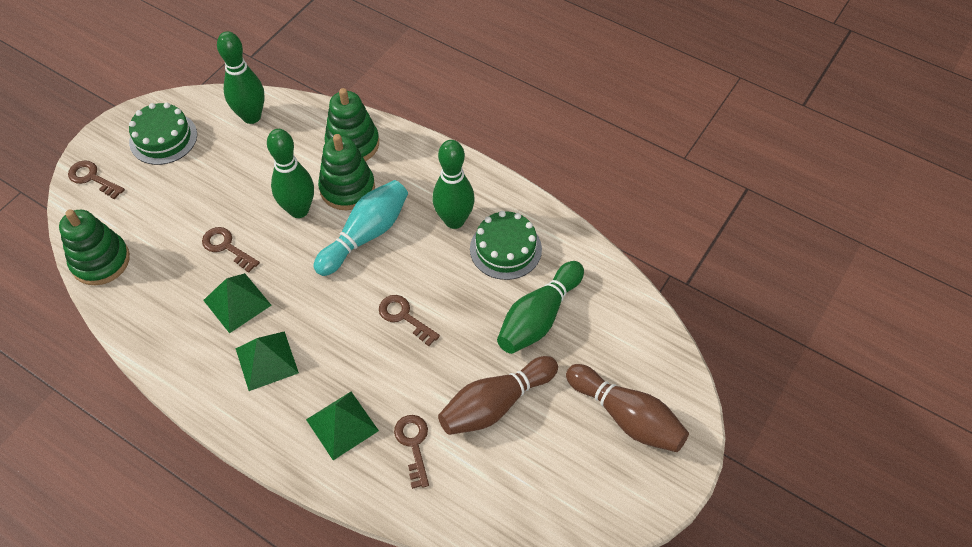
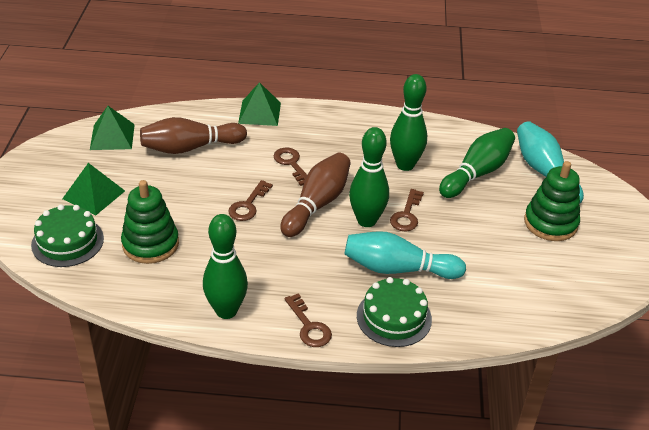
green stacking toy: 3 -> 2
turquoise bowling pin: 1 -> 2

